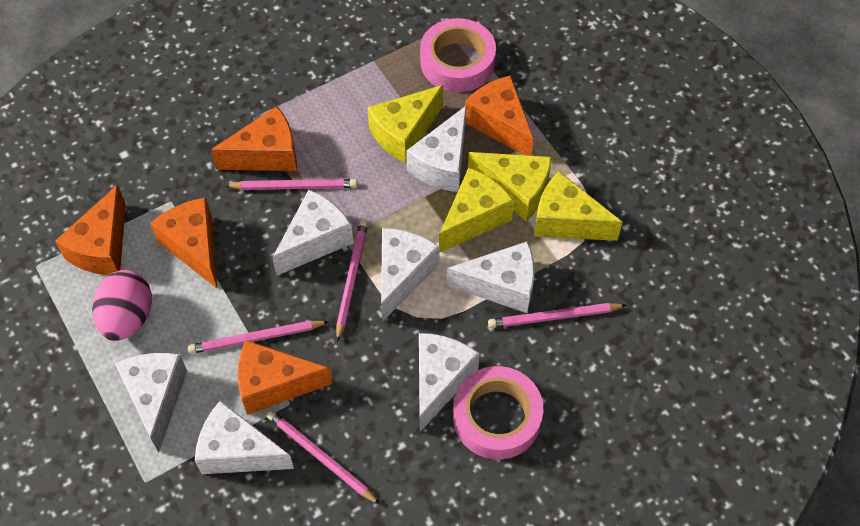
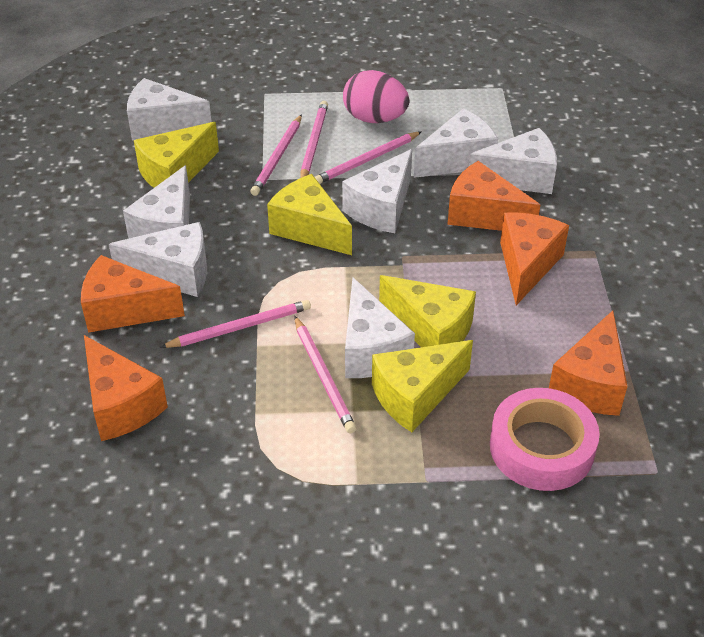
pink tape: 2 -> 1

